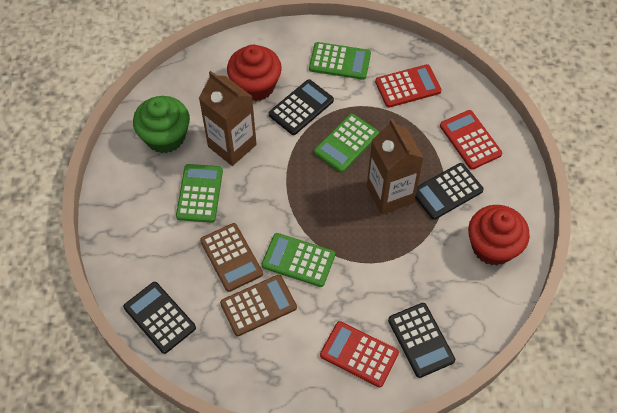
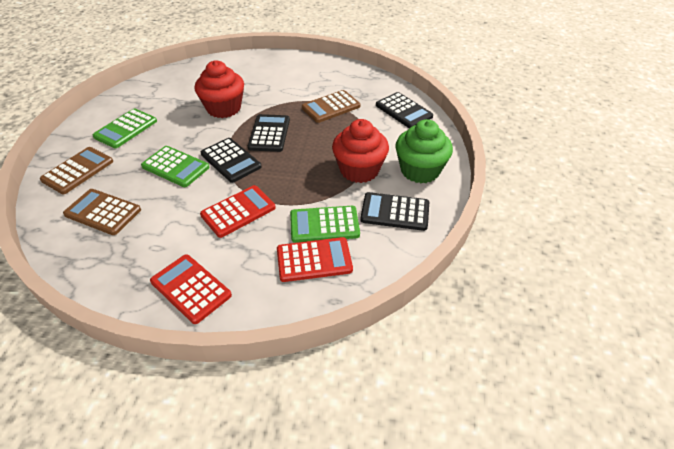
brown calculator: 2 -> 3
brown carton: 2 -> 0
green calculator: 4 -> 3

